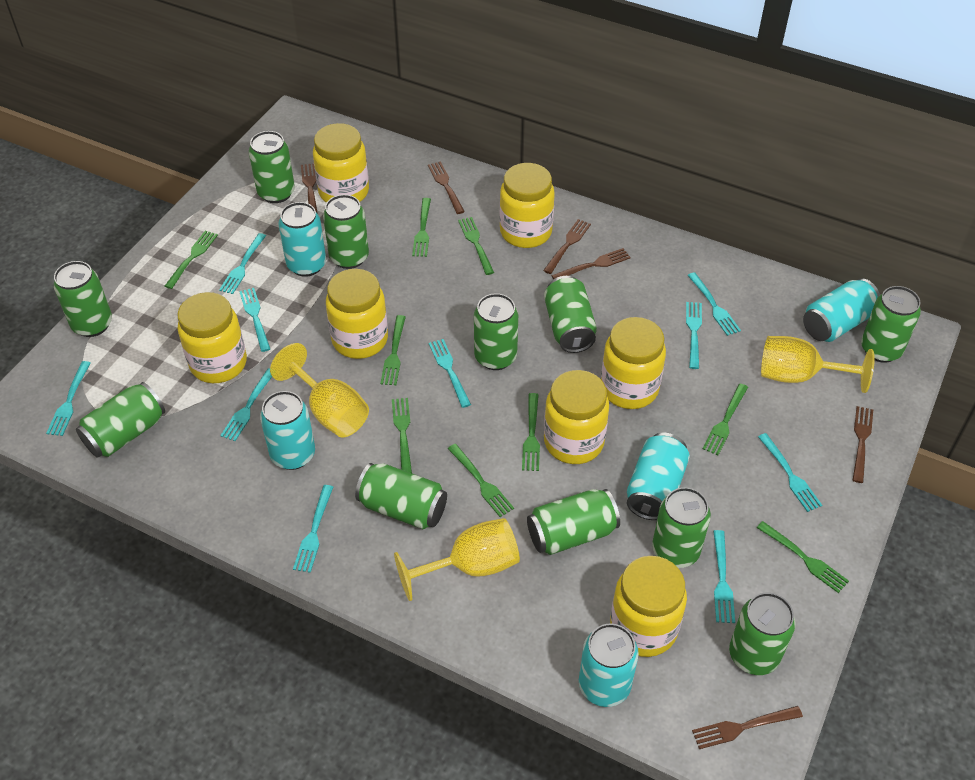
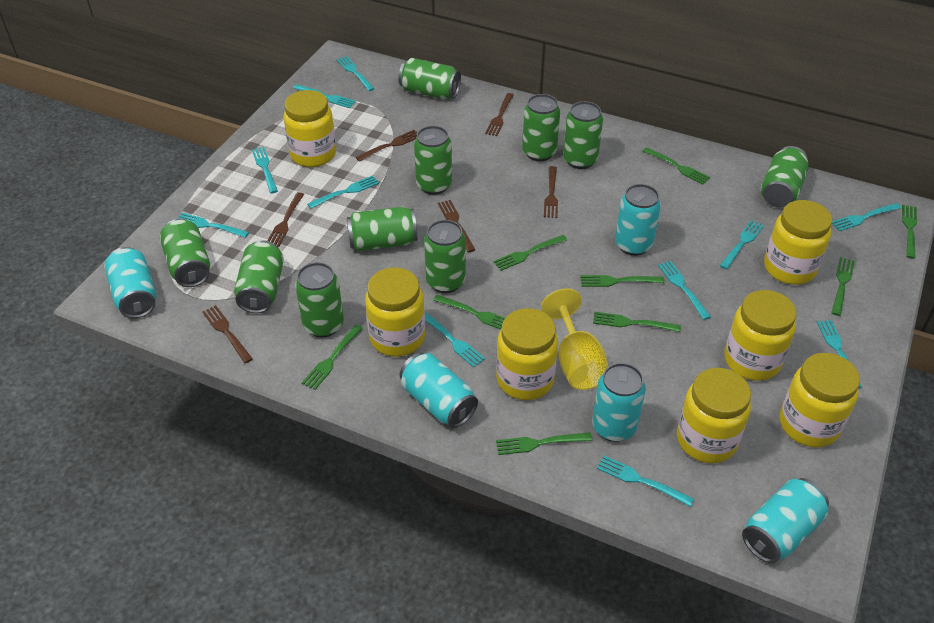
green can: 11 -> 10
turquoise fork: 10 -> 11
yellow goblet: 3 -> 1

